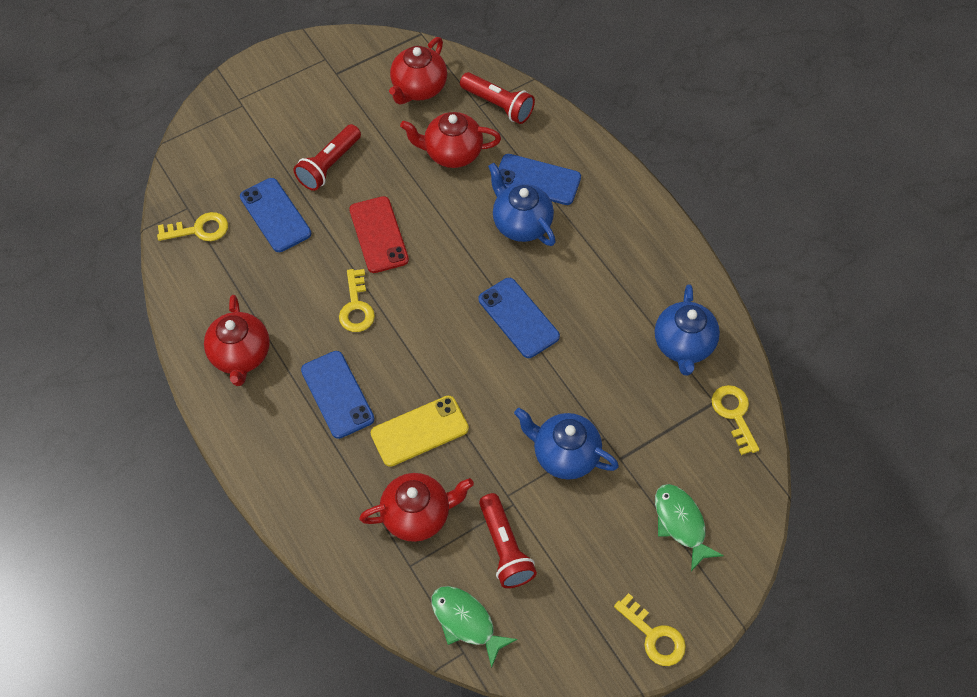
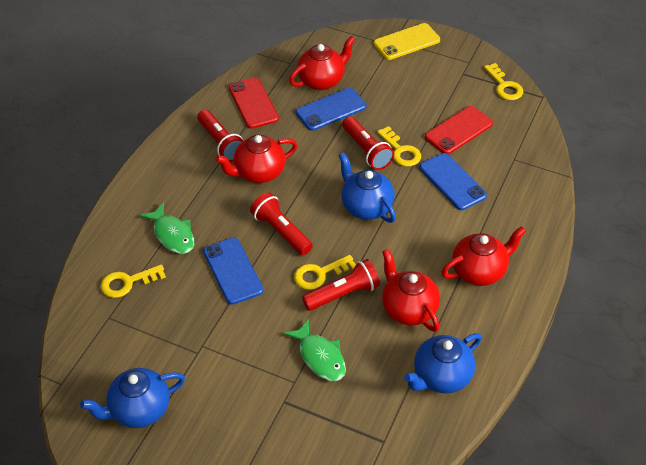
blue phone: 4 -> 3
red flashlight: 3 -> 4
red phone: 1 -> 2

